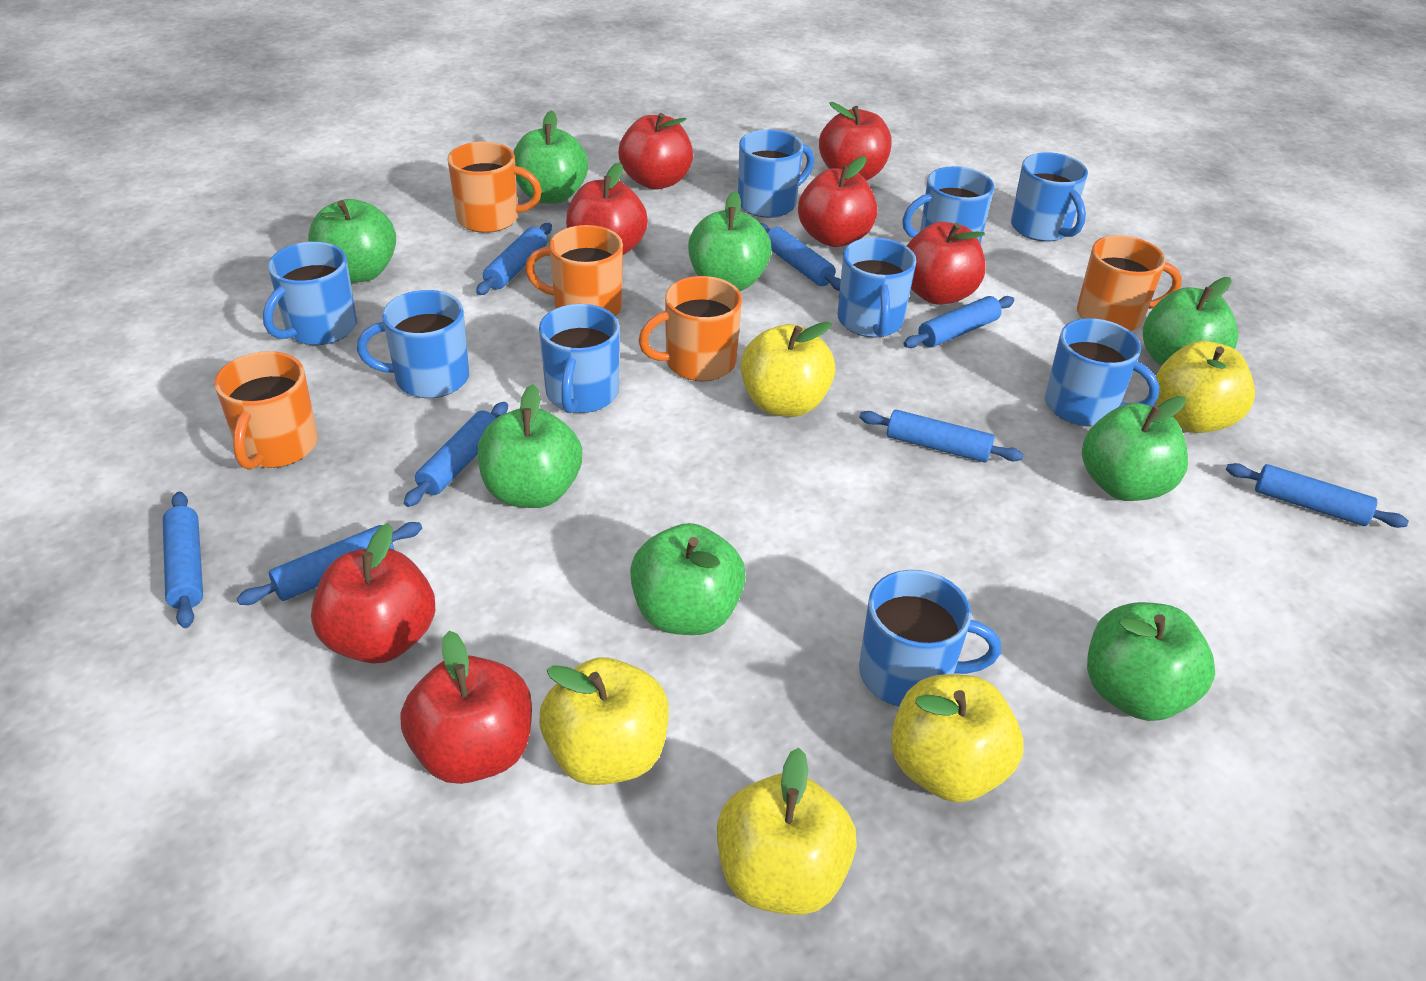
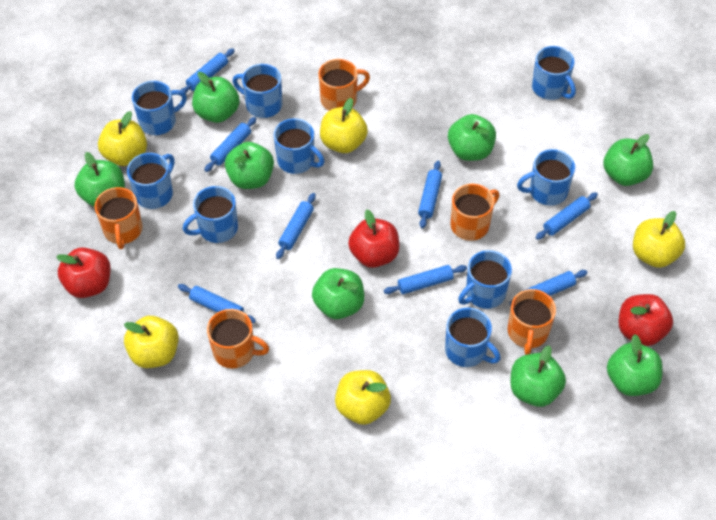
red apple: 7 -> 3

